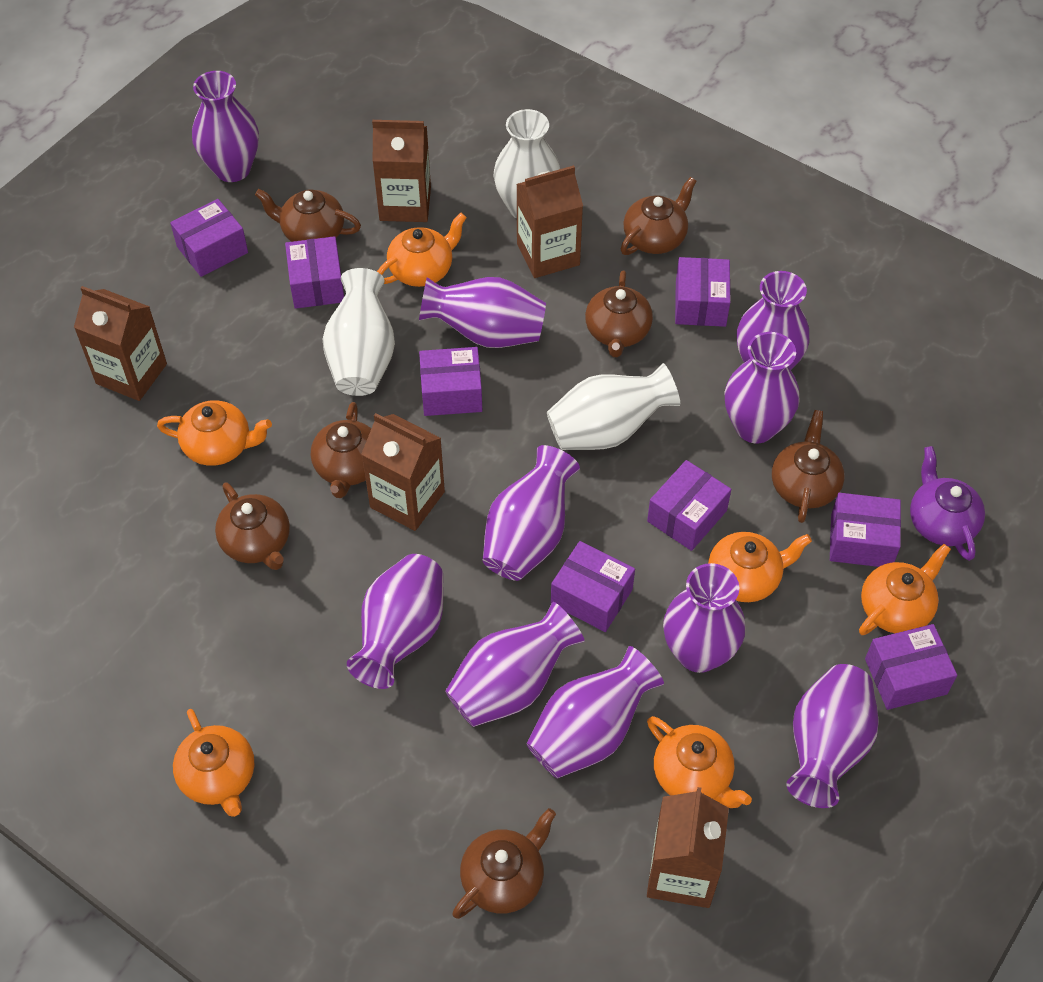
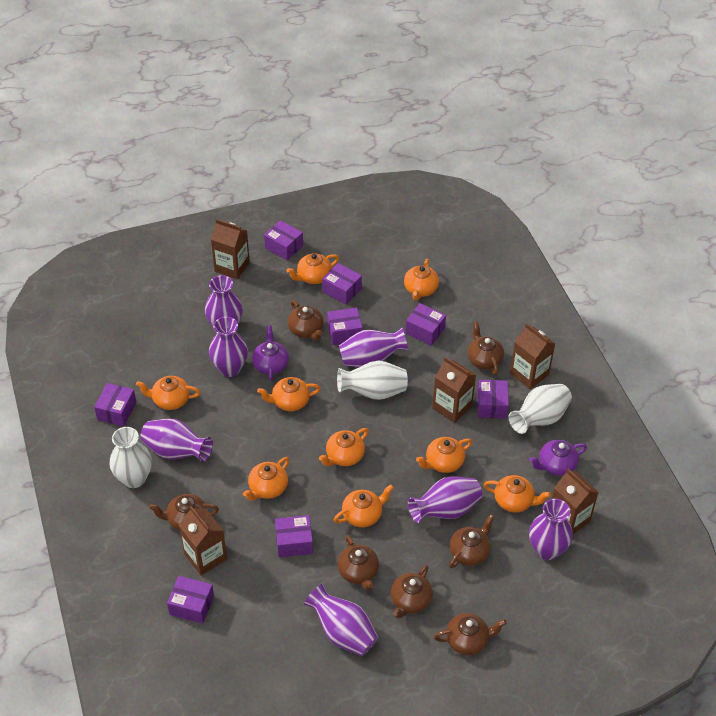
orange teapot: 6 -> 9
purple teapot: 1 -> 2
purple vase: 10 -> 7

